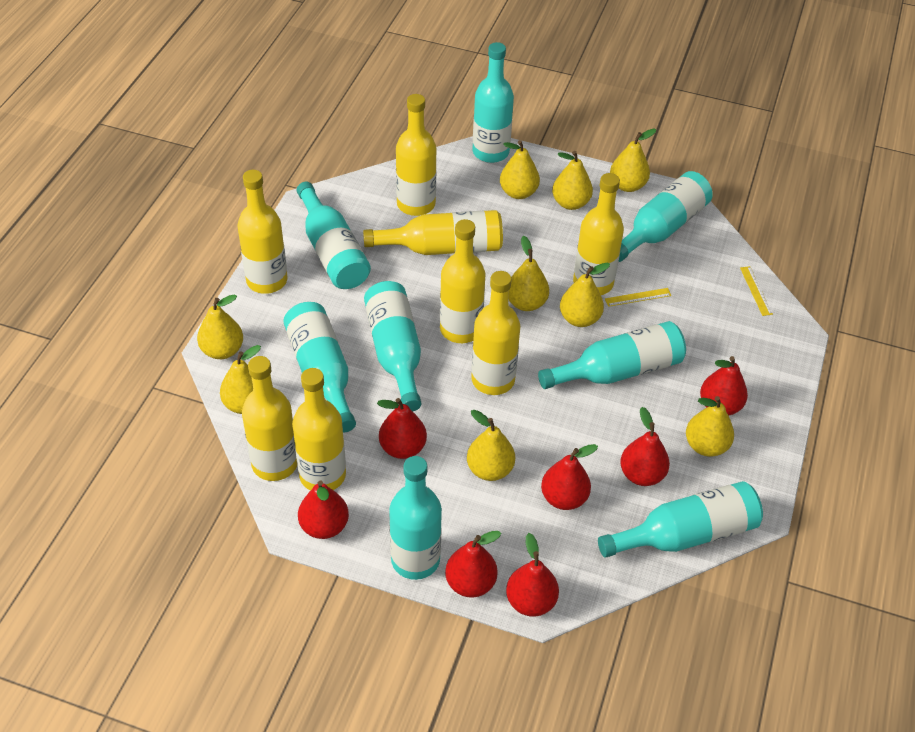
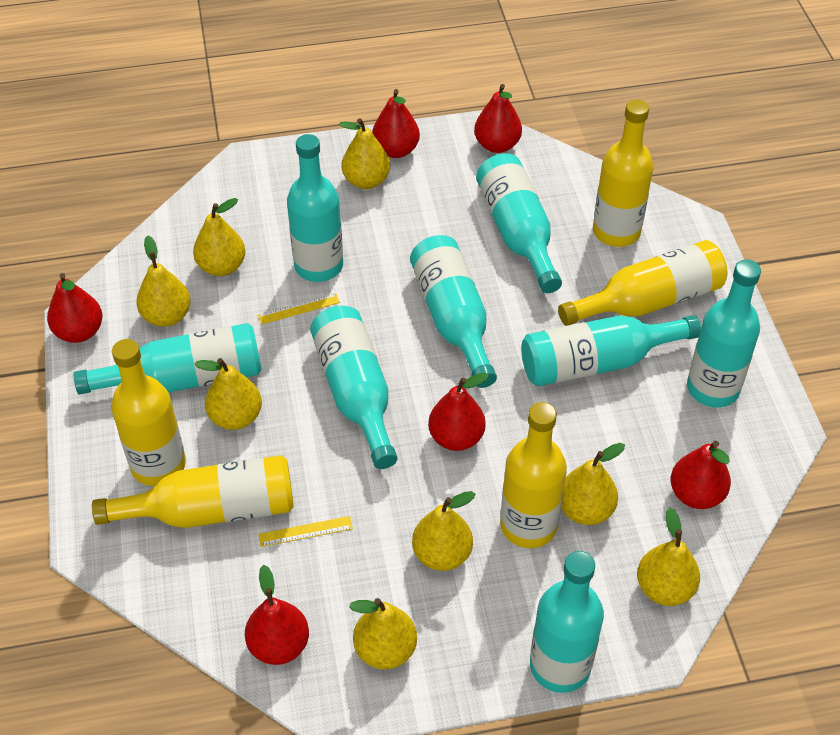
red pear: 7 -> 6
yellow bottle: 8 -> 5
yellow pear: 9 -> 8

